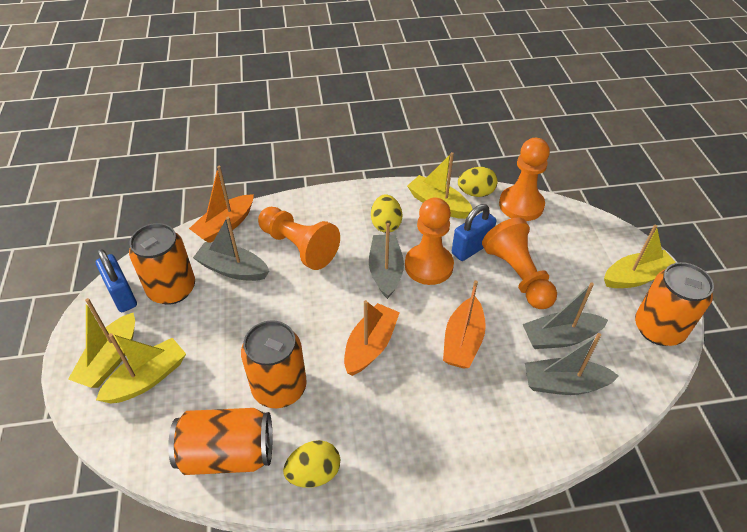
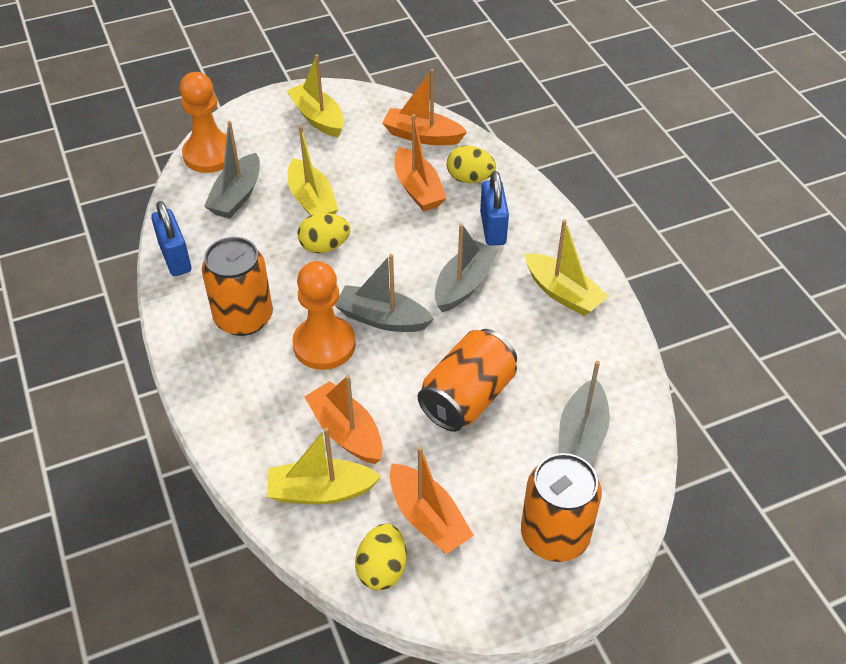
orange boat: 3 -> 4
orange can: 4 -> 3
orange pawn: 4 -> 2

